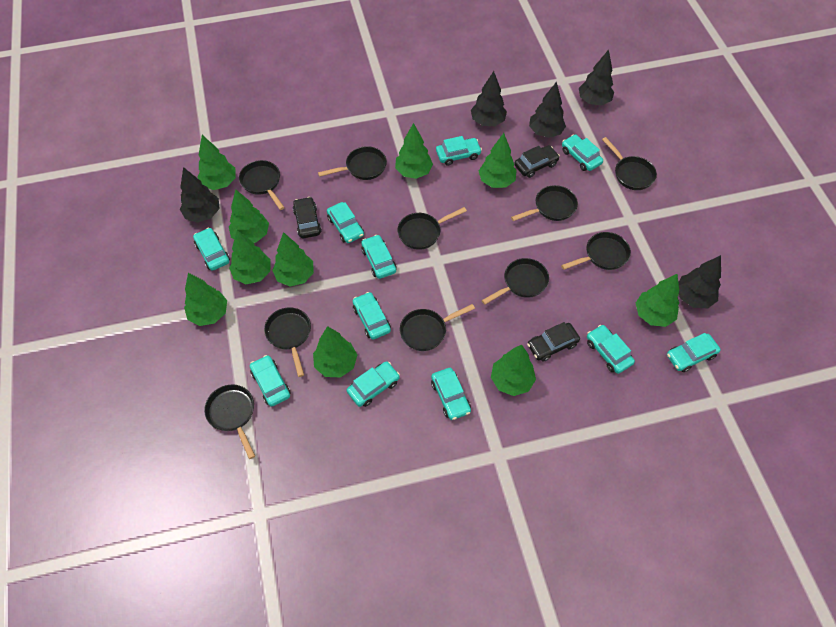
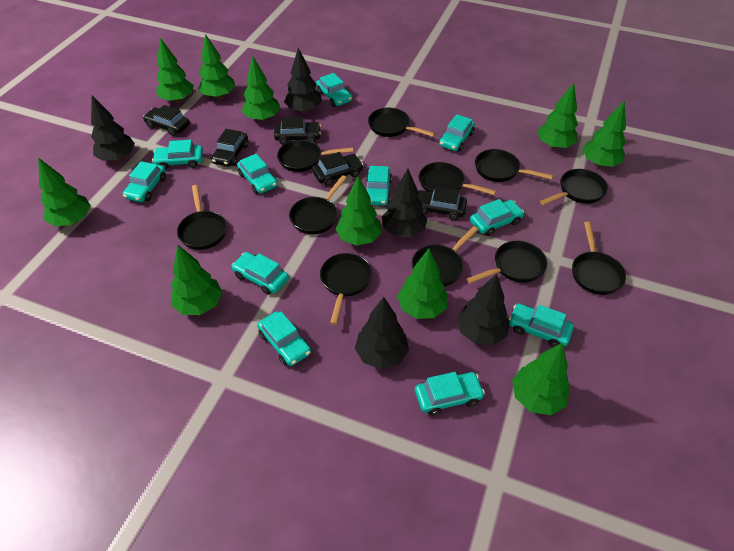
black car: 3 -> 5
black pan: 10 -> 11

